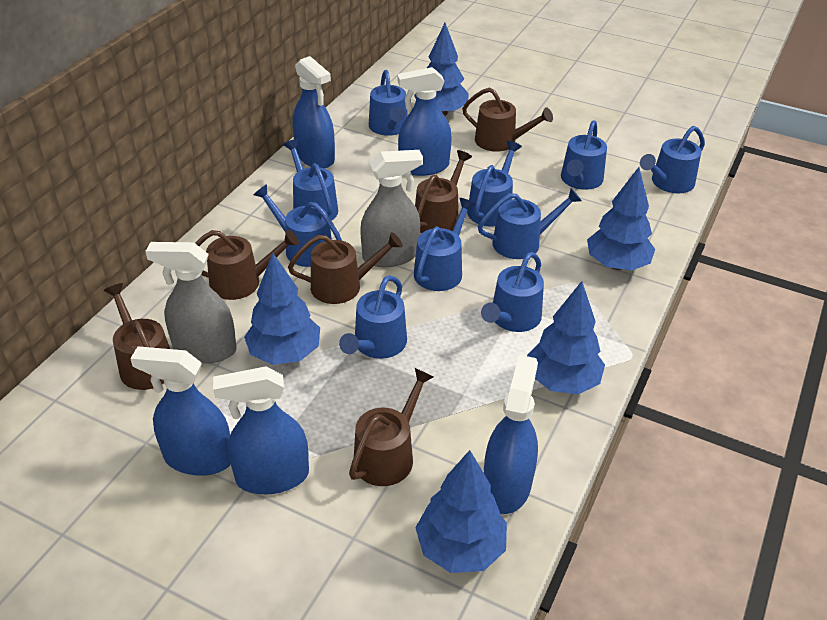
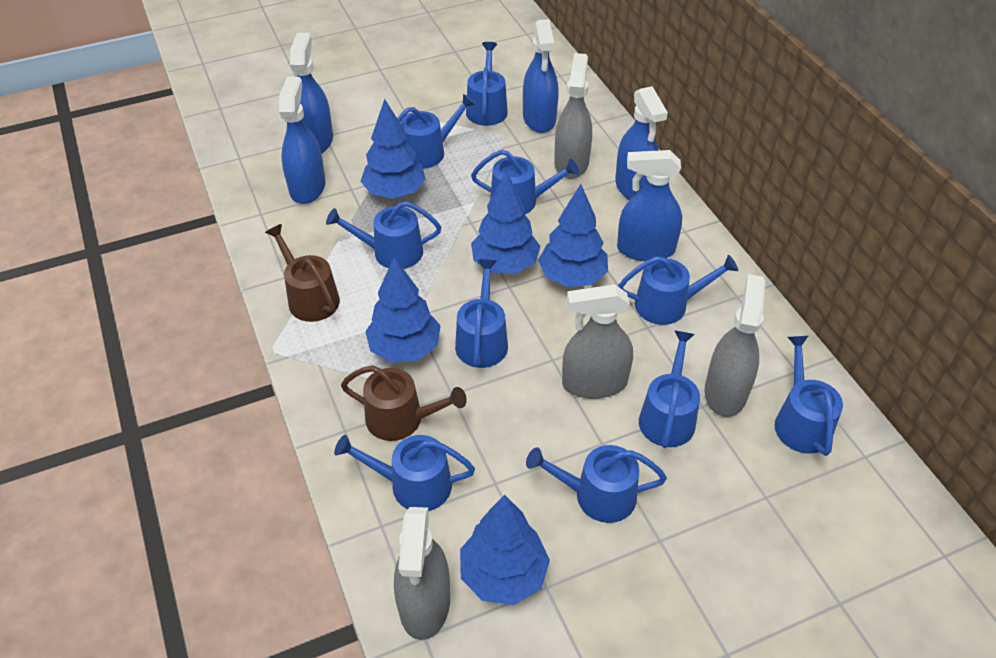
brown watering can: 6 -> 2
grey spray bottle: 2 -> 4

